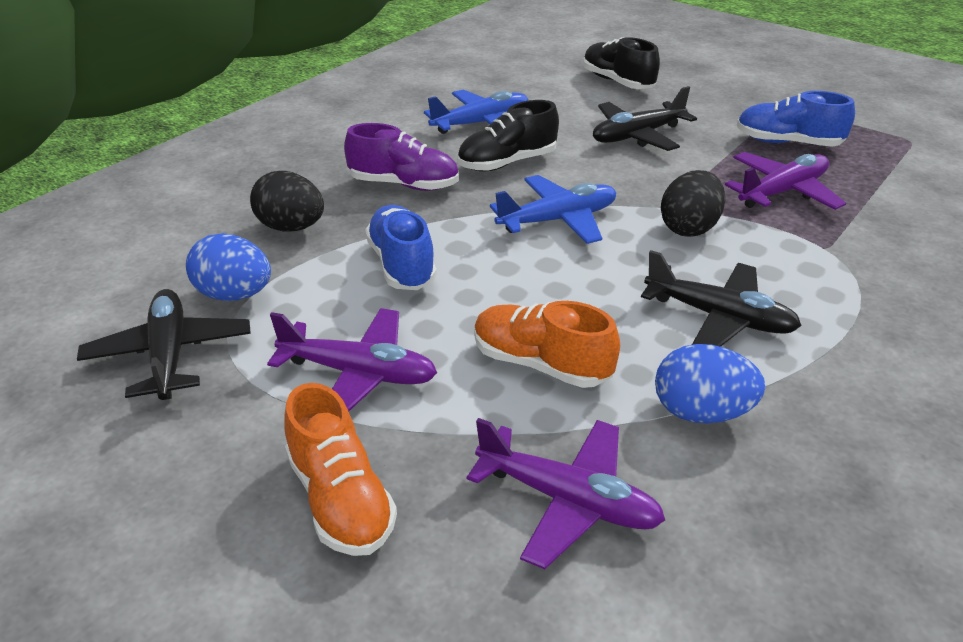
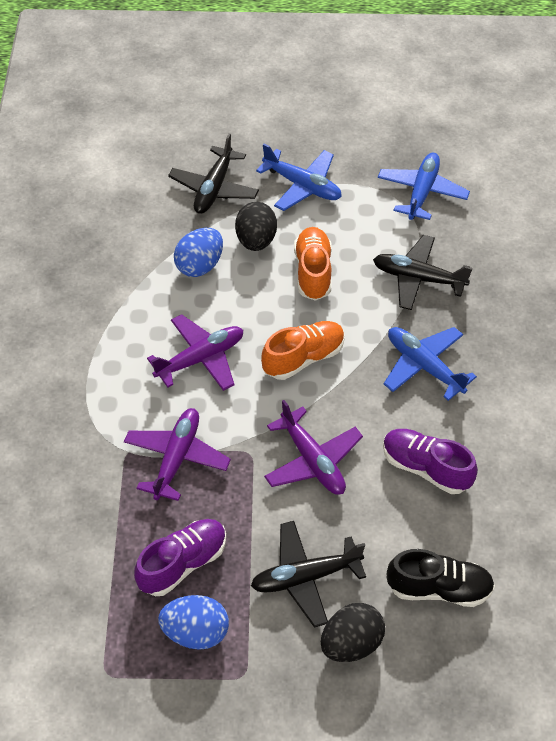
black shoe: 2 -> 1
blue plane: 2 -> 3
blue shoe: 2 -> 0
purple shoe: 1 -> 2

